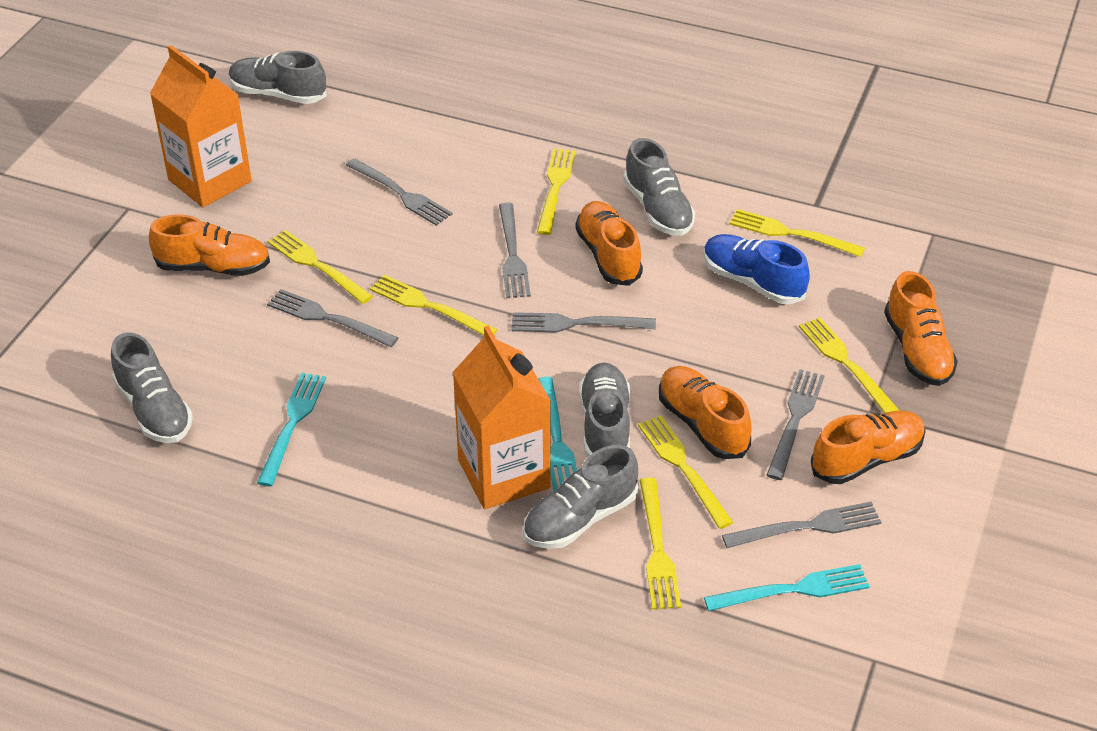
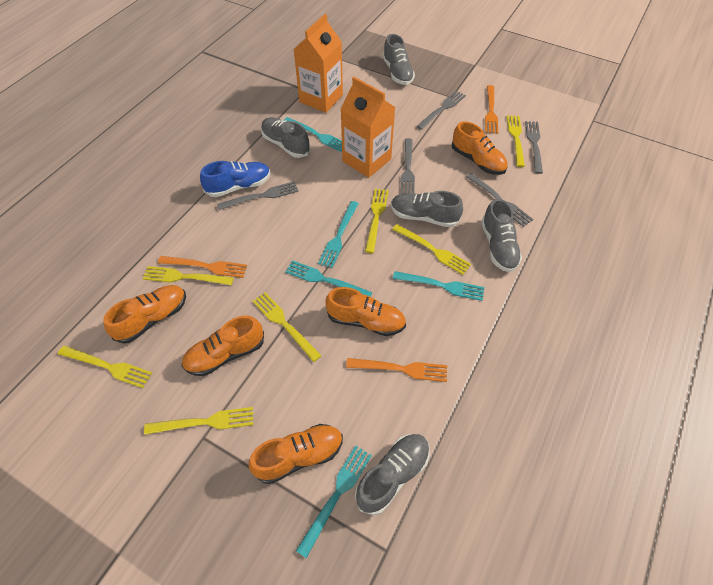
grey fork: 6 -> 5
orange fork: 0 -> 3
turquoise fork: 3 -> 5

